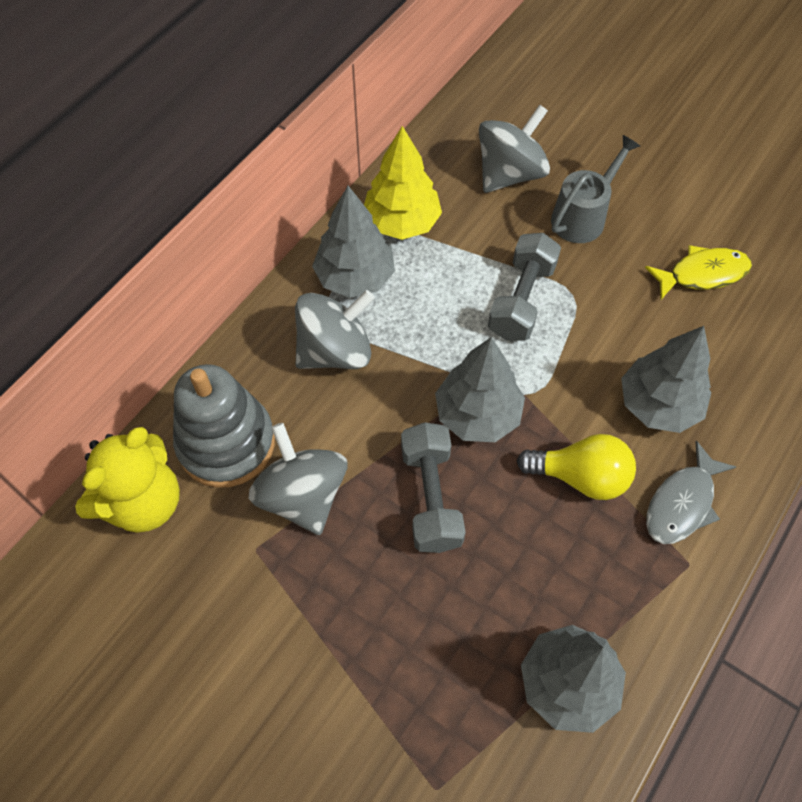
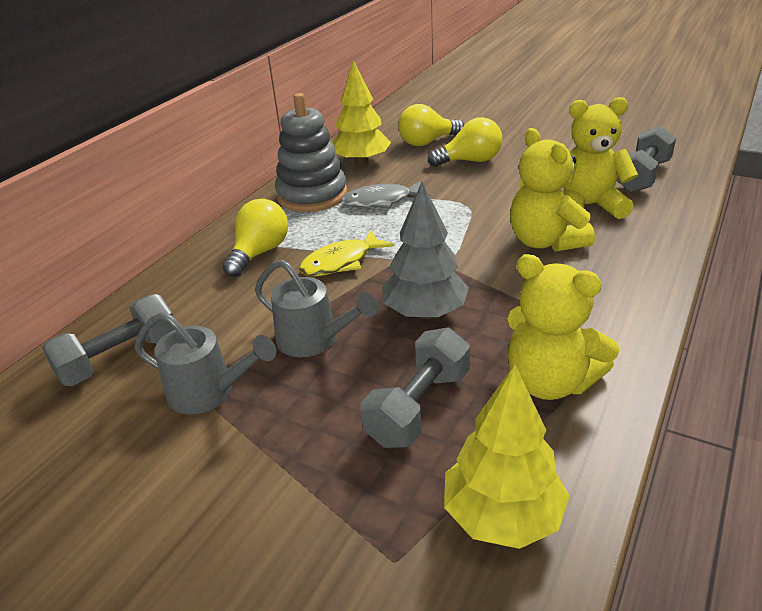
grey dumbbell: 2 -> 3
grey spinning top: 3 -> 0
grey tree: 4 -> 1
grey watering can: 1 -> 2
yellow light bulb: 1 -> 3
yellow teddy bear: 1 -> 3
yellow tree: 1 -> 2

